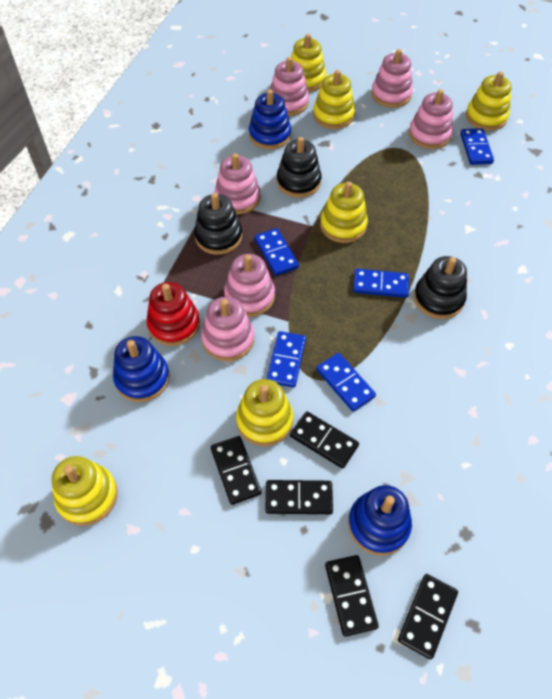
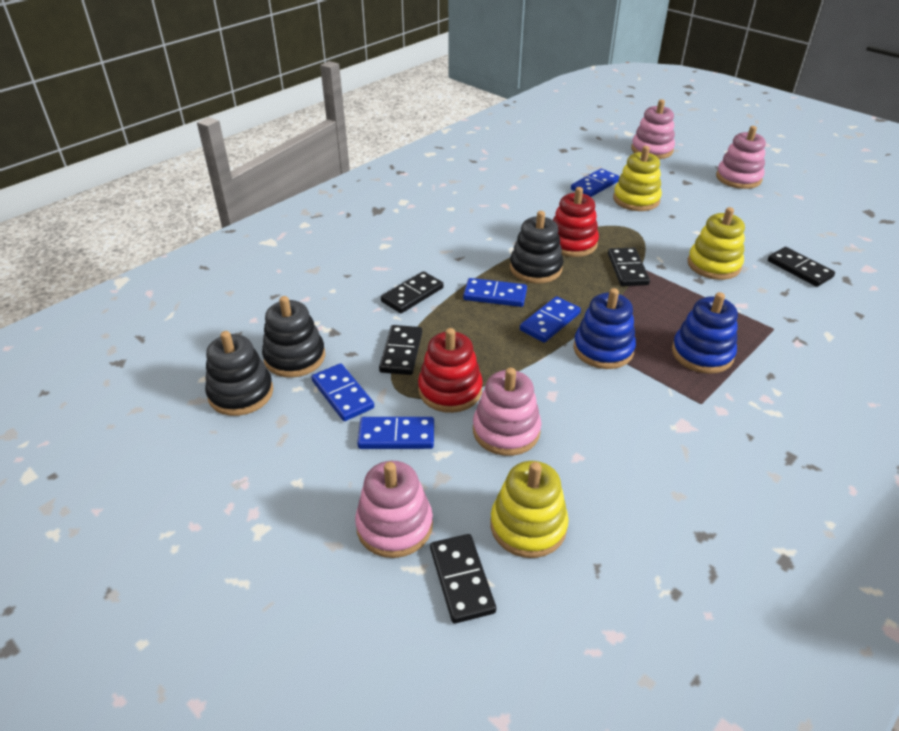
blue stacking toy: 3 -> 2
pink stacking toy: 6 -> 4
red stacking toy: 1 -> 2
yellow stacking toy: 6 -> 3

